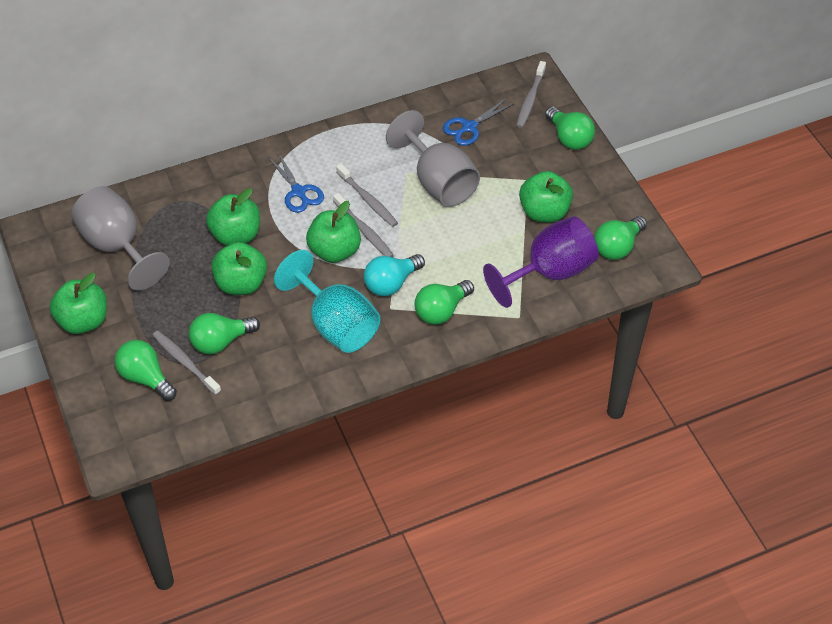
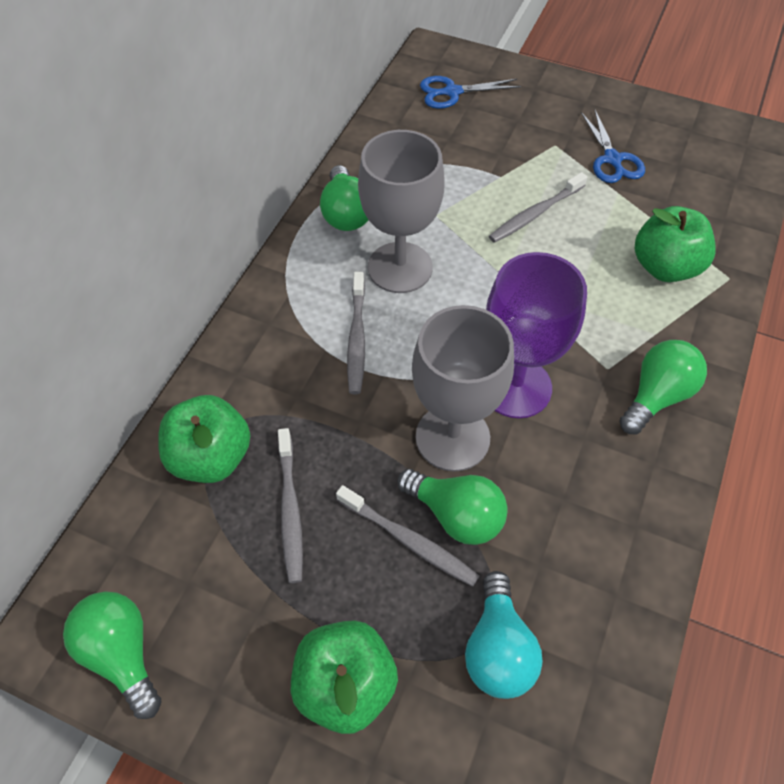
green apple: 5 -> 3
green light bulb: 5 -> 4
turquoise goblet: 1 -> 0

